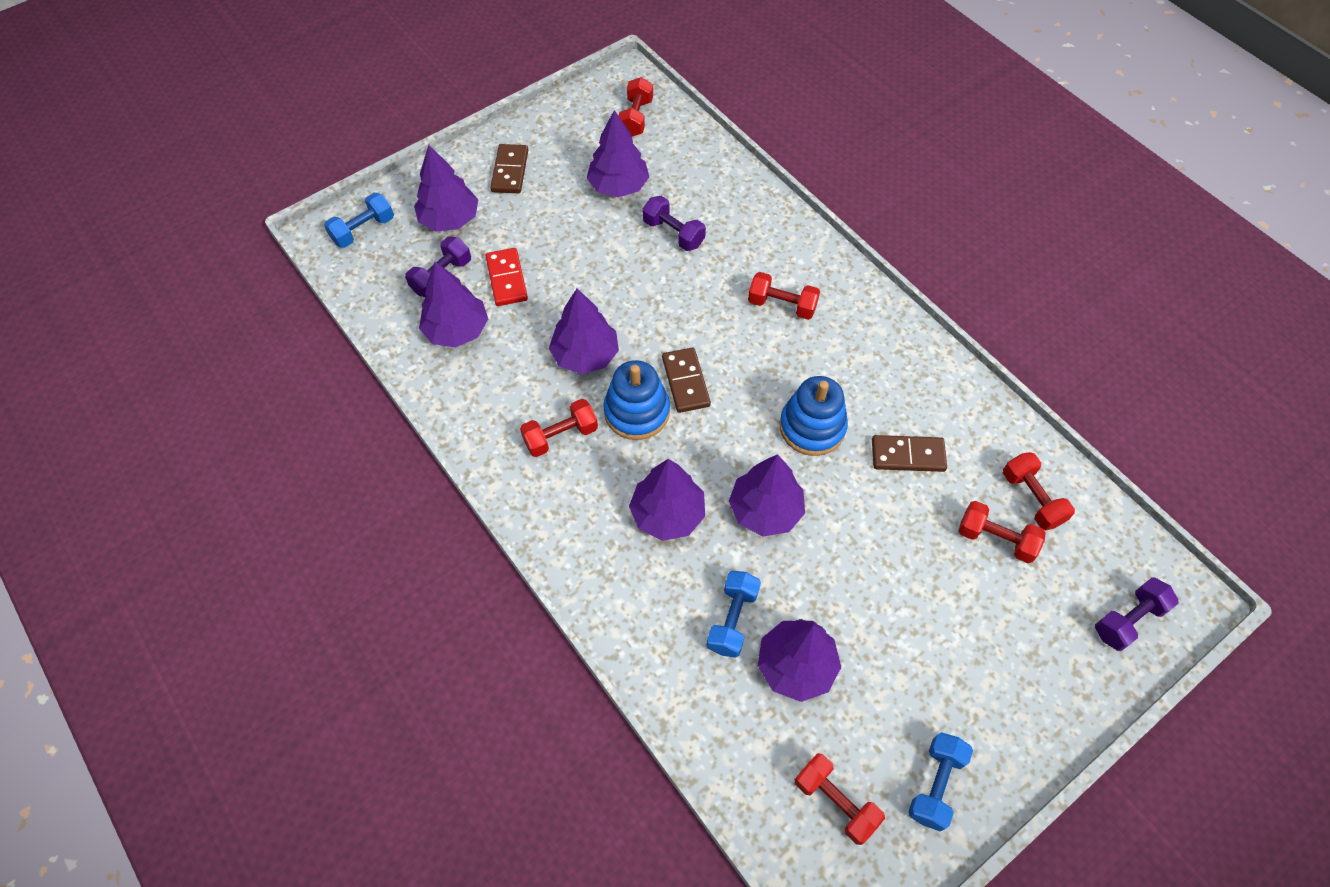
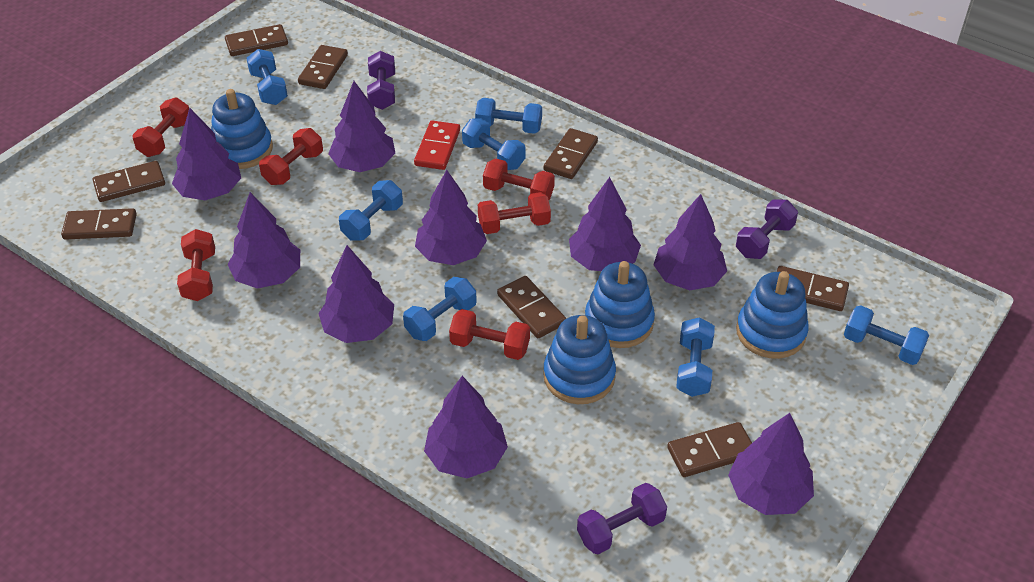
blue dumbbell: 3 -> 7
blue stacking toy: 2 -> 4
brown domino: 3 -> 8
purple tree: 7 -> 9

